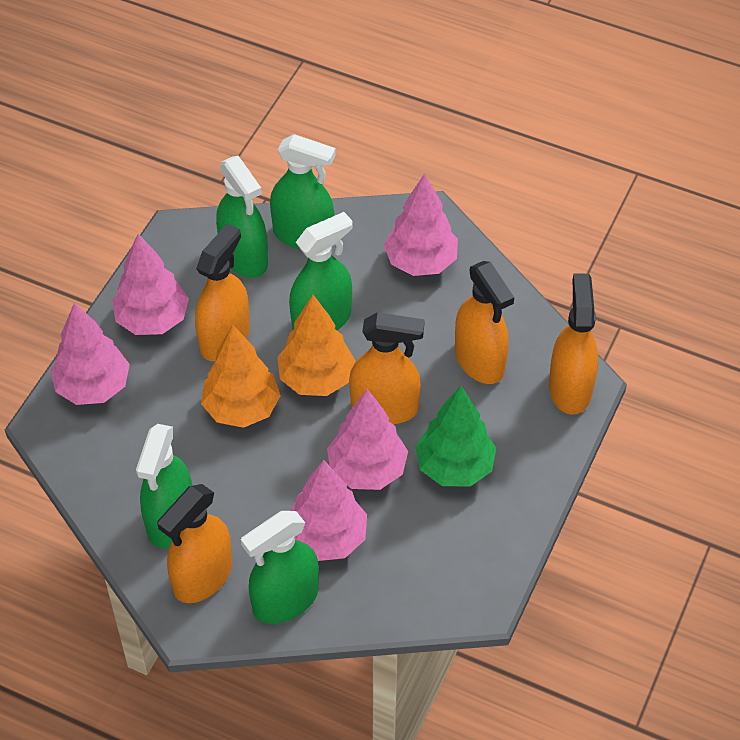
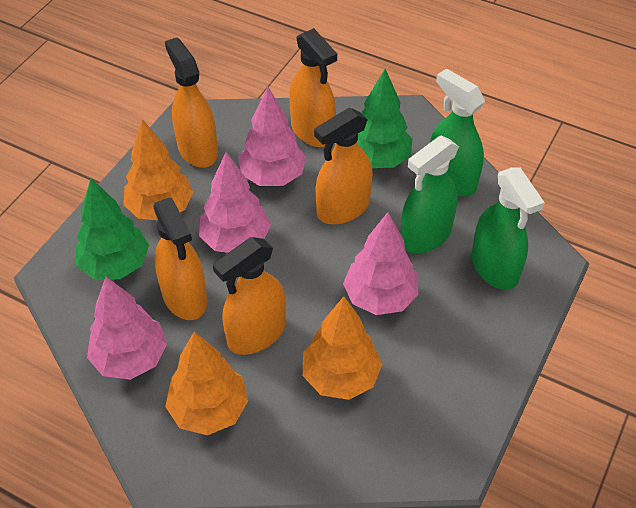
green spray bottle: 5 -> 3
green tree: 1 -> 2
orange tree: 2 -> 3
pink tree: 5 -> 4

